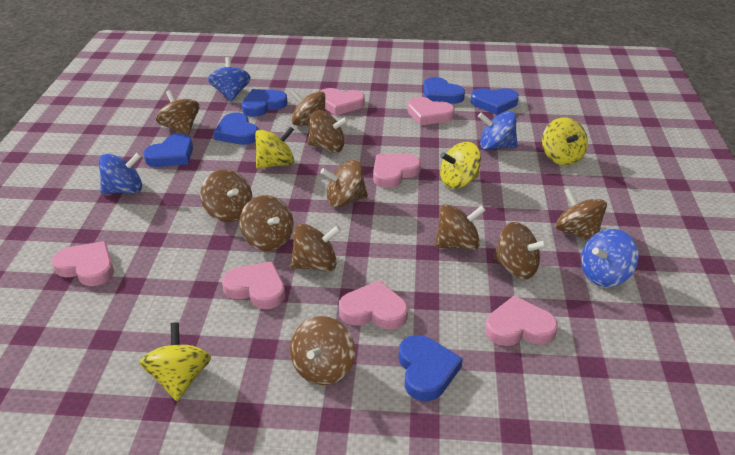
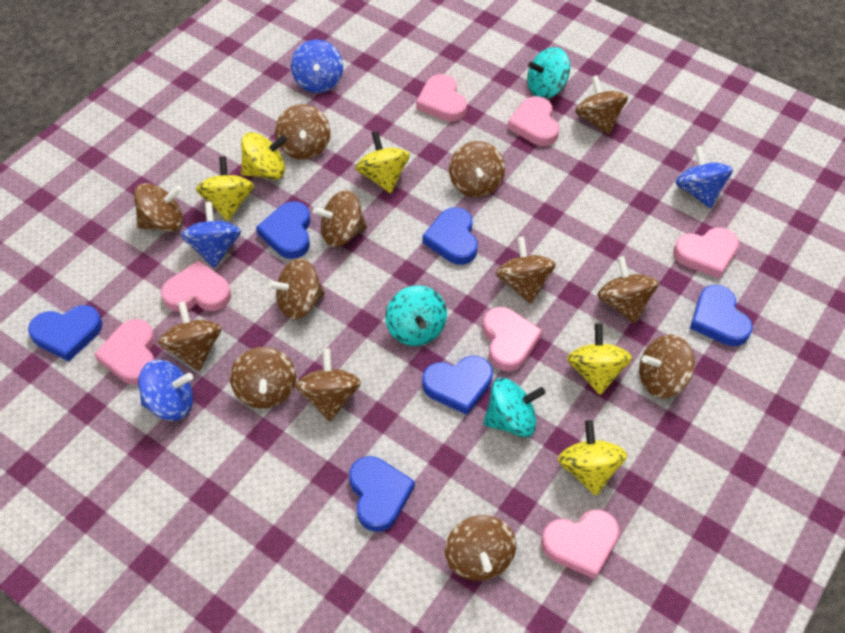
brown spinning top: 11 -> 13
turquoise spinning top: 0 -> 3
yellow spinning top: 4 -> 5

